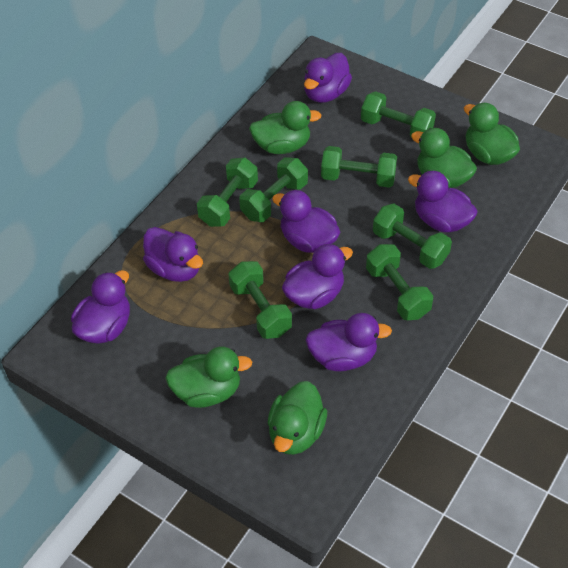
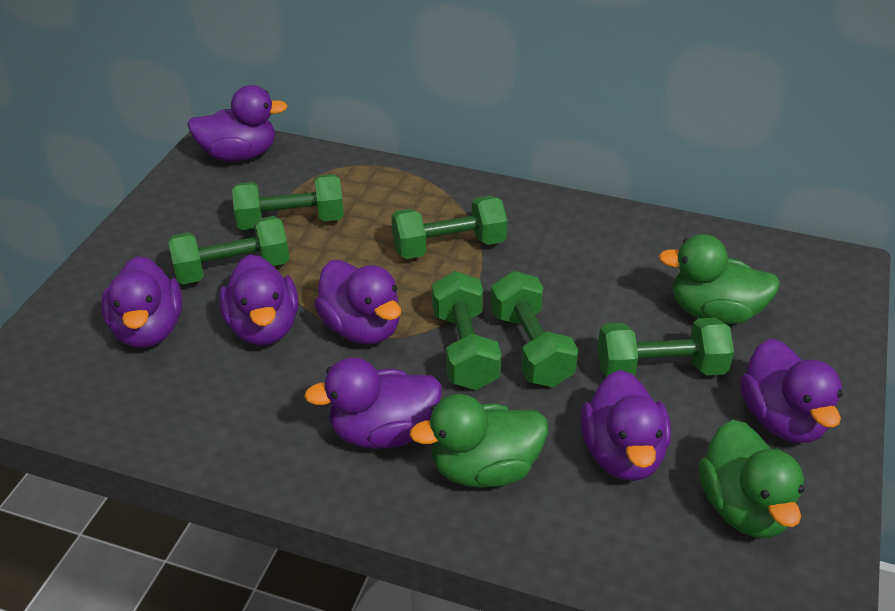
green duck: 5 -> 3
green dumbbell: 7 -> 6

